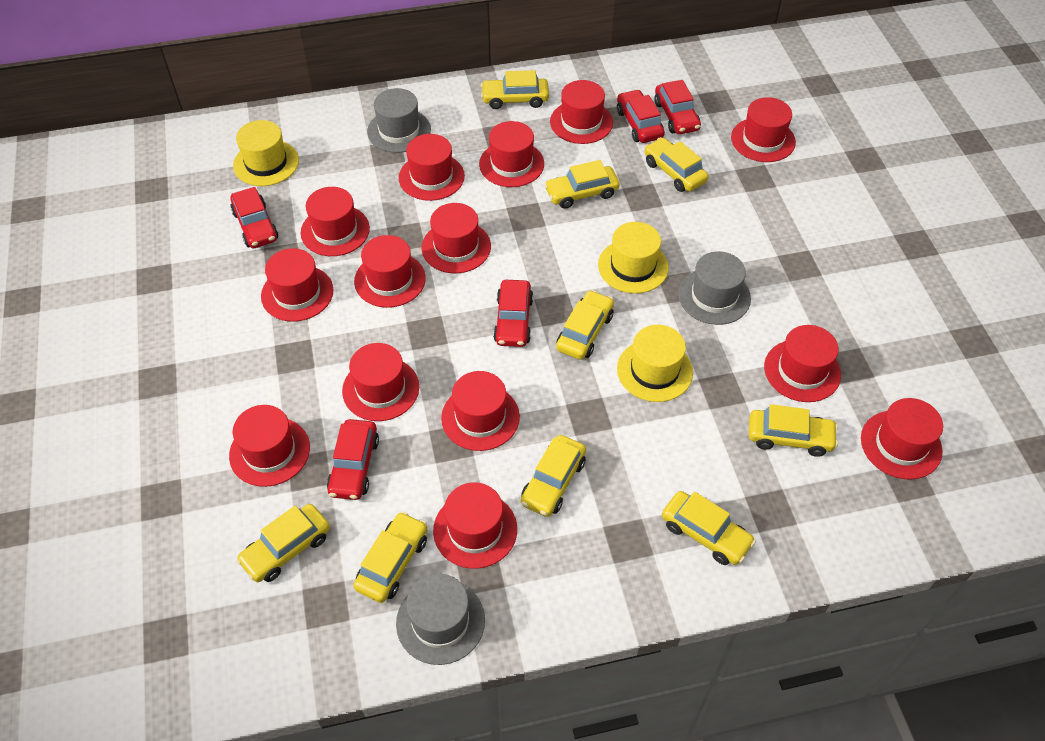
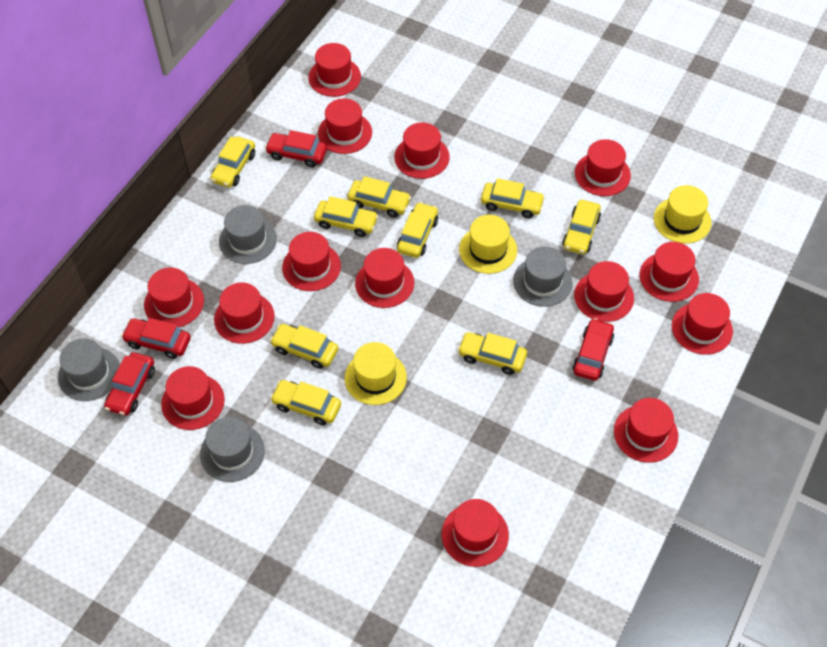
grey hat: 3 -> 4
red car: 5 -> 4

